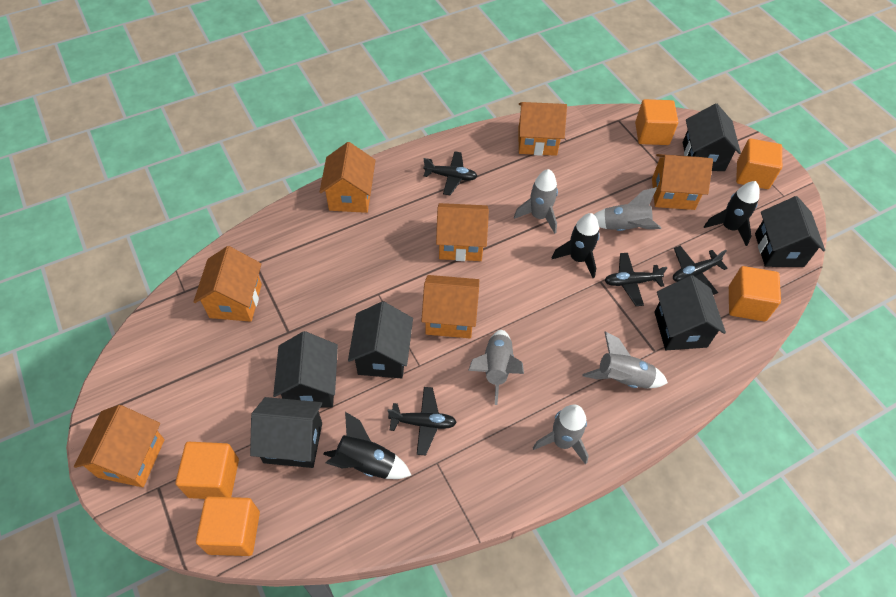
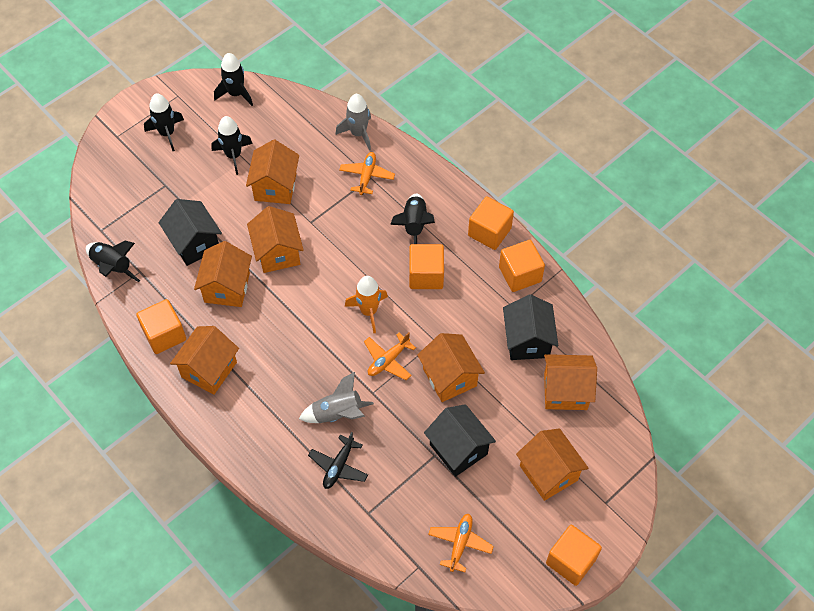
black house: 6 -> 3
black plane: 4 -> 1
black rocket: 3 -> 5
grey rocket: 5 -> 2
orange plane: 0 -> 3
orange rocket: 0 -> 1

